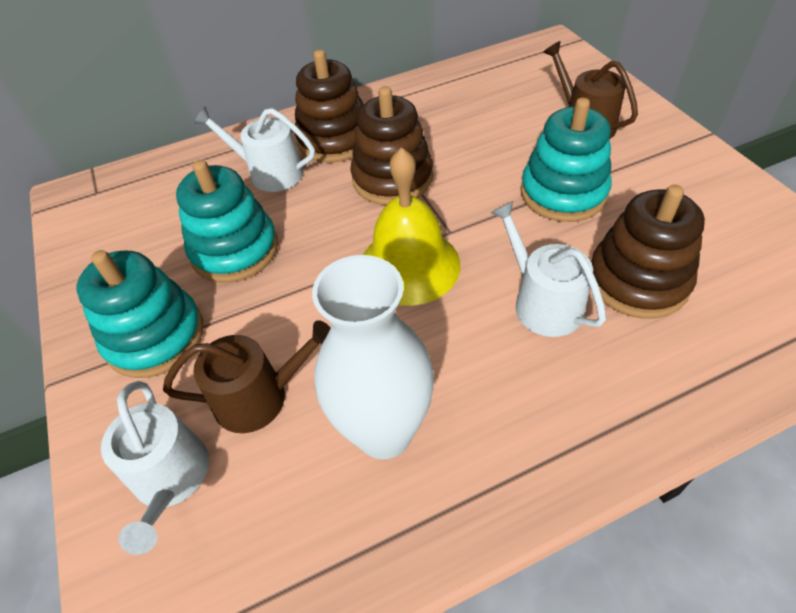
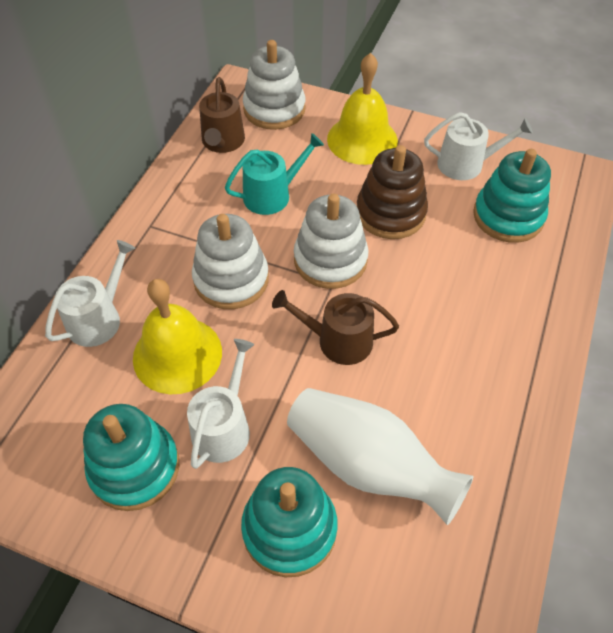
brown stacking toy: 3 -> 1
turquoise watering can: 0 -> 1
white stacking toy: 0 -> 3
yellow bell: 1 -> 2

